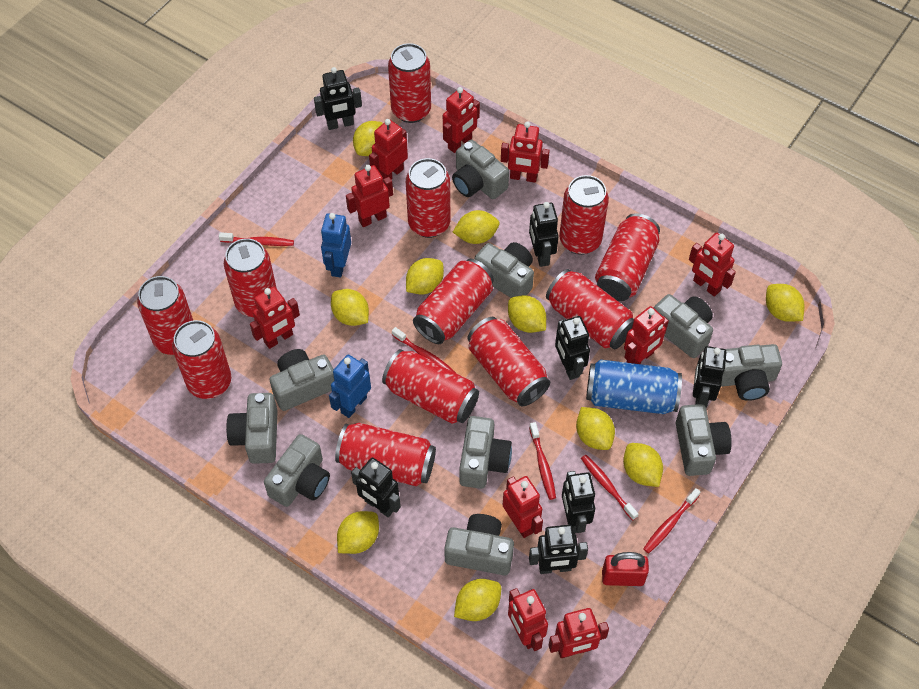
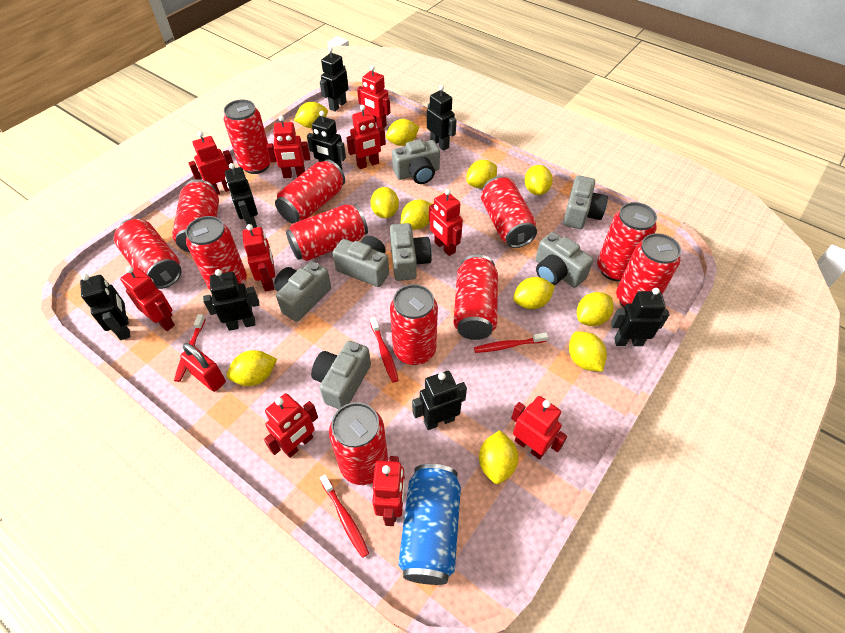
black robot: 7 -> 8
blue robot: 2 -> 0
grey camera: 10 -> 7
red toothbrush: 5 -> 4
yellow lemon: 10 -> 11

